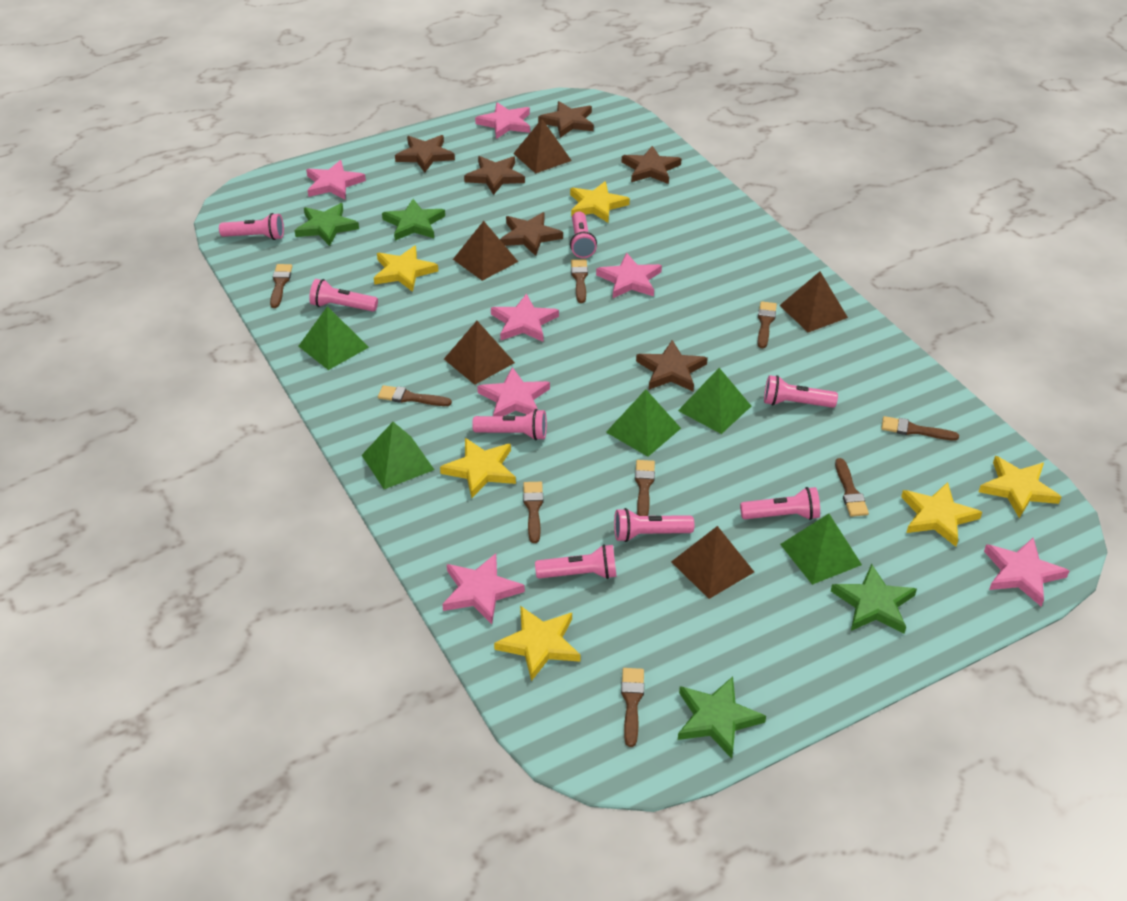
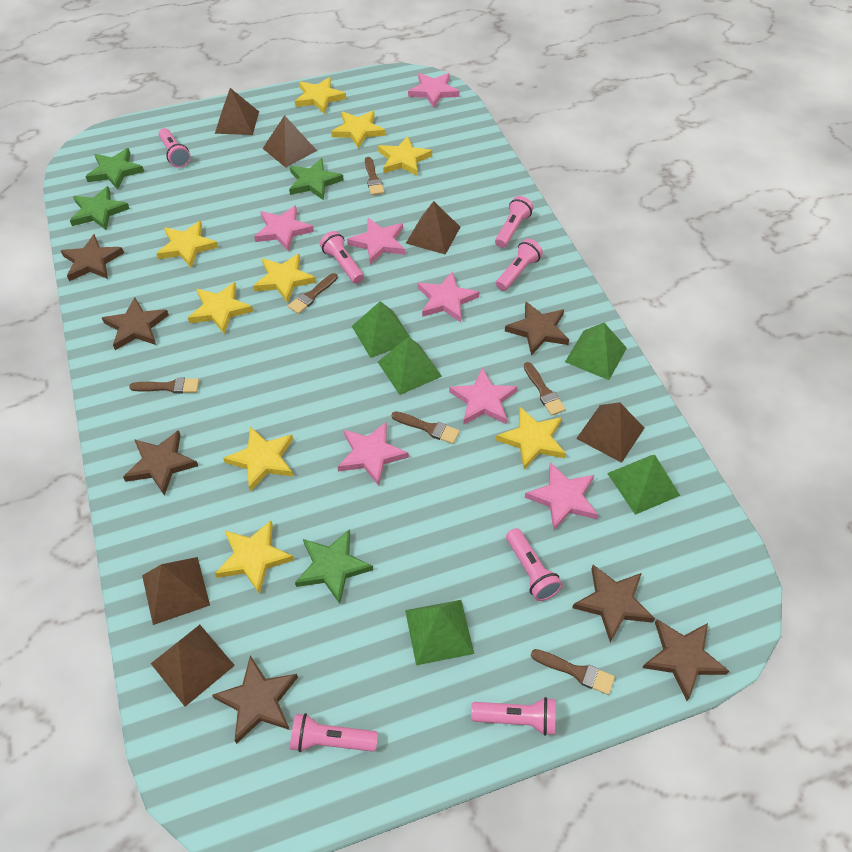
brown brush: 9 -> 6
brown pyramid: 5 -> 6
brown star: 6 -> 7
pink flashlight: 8 -> 7
yellow star: 6 -> 9

